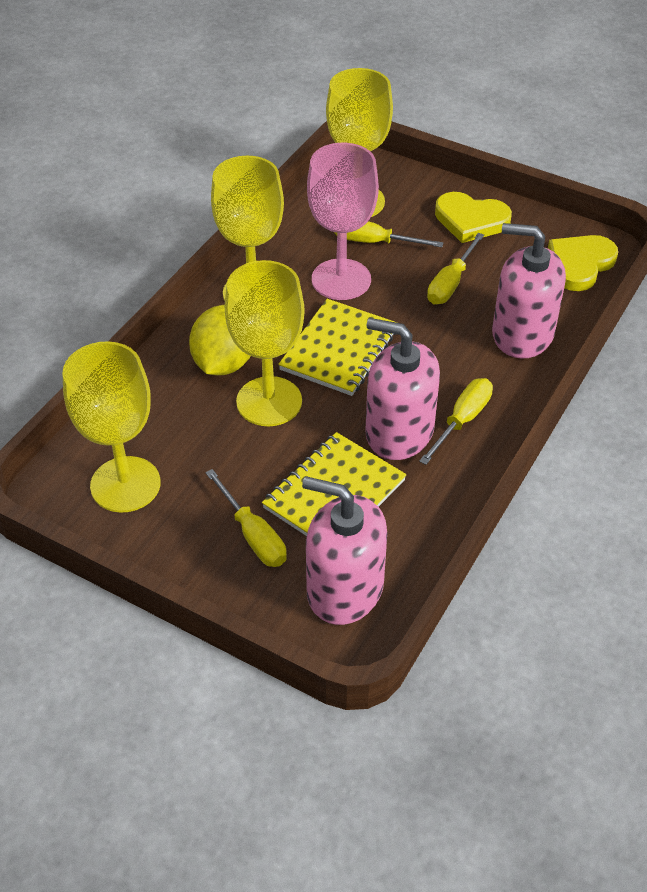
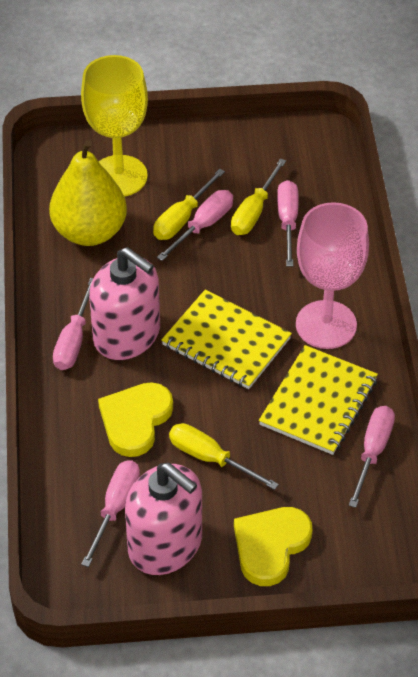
pink screwdriver: 0 -> 5
pink soap dispenser: 3 -> 2
yellow goblet: 4 -> 1
yellow lemon: 1 -> 0
yellow pear: 0 -> 1
yellow screwdriver: 4 -> 3

